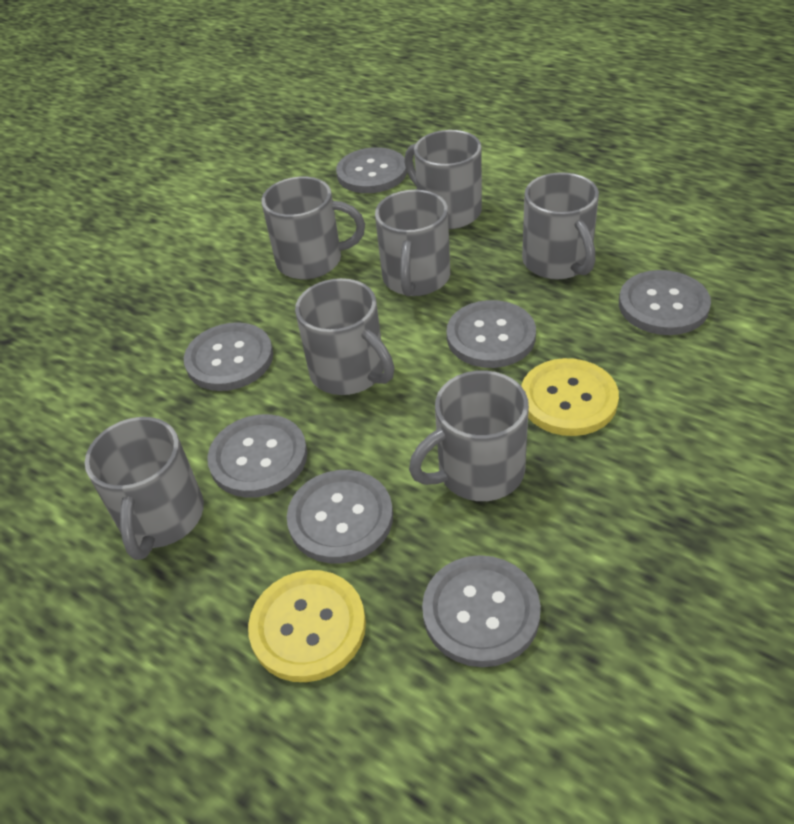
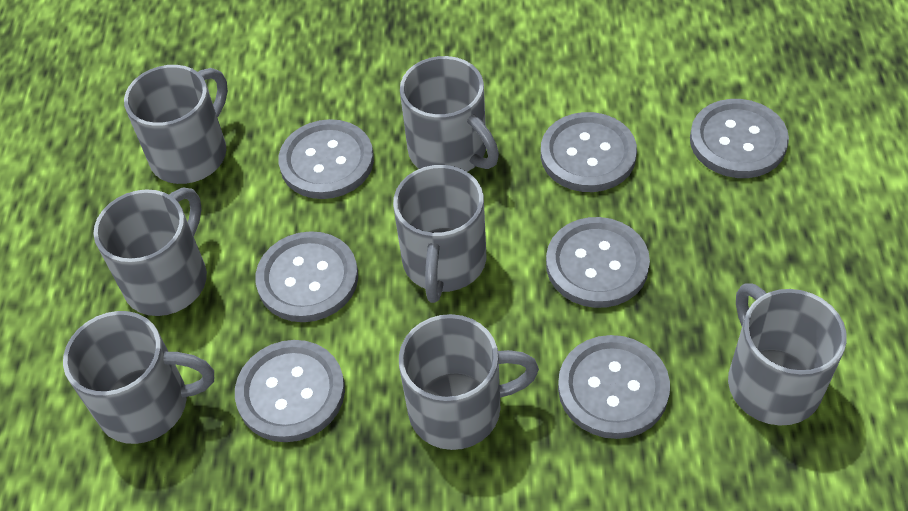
yellow button: 2 -> 0

